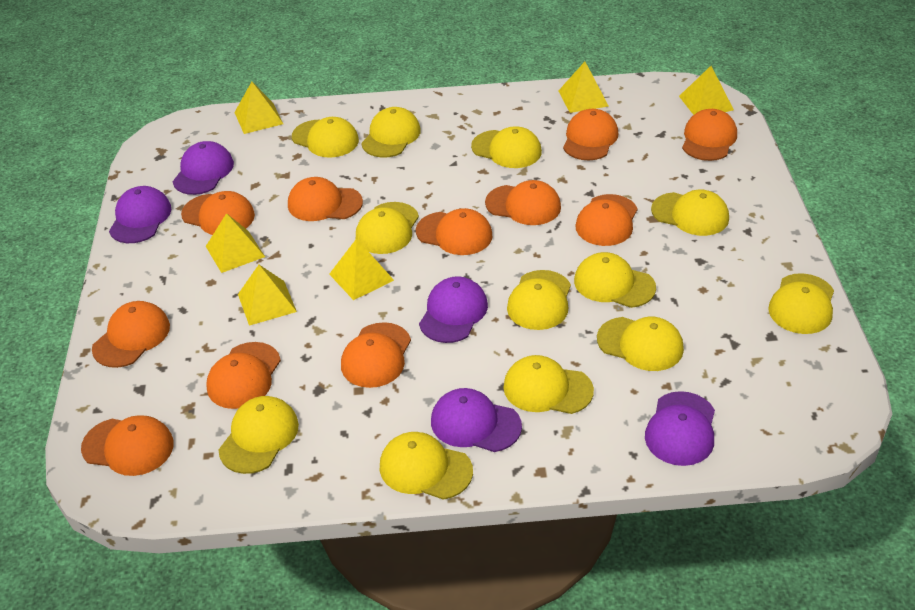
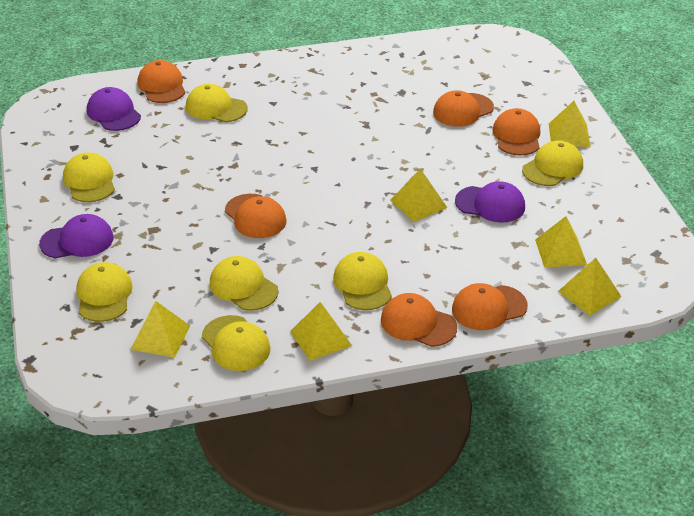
orange cap: 11 -> 6
purple cap: 5 -> 3
yellow cap: 12 -> 7

